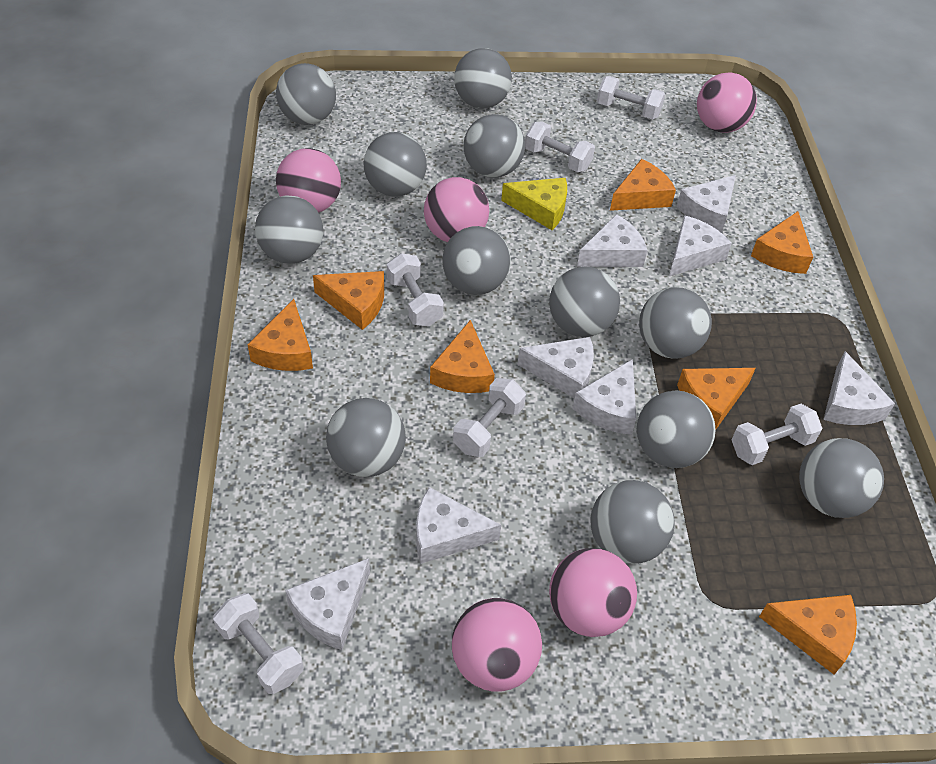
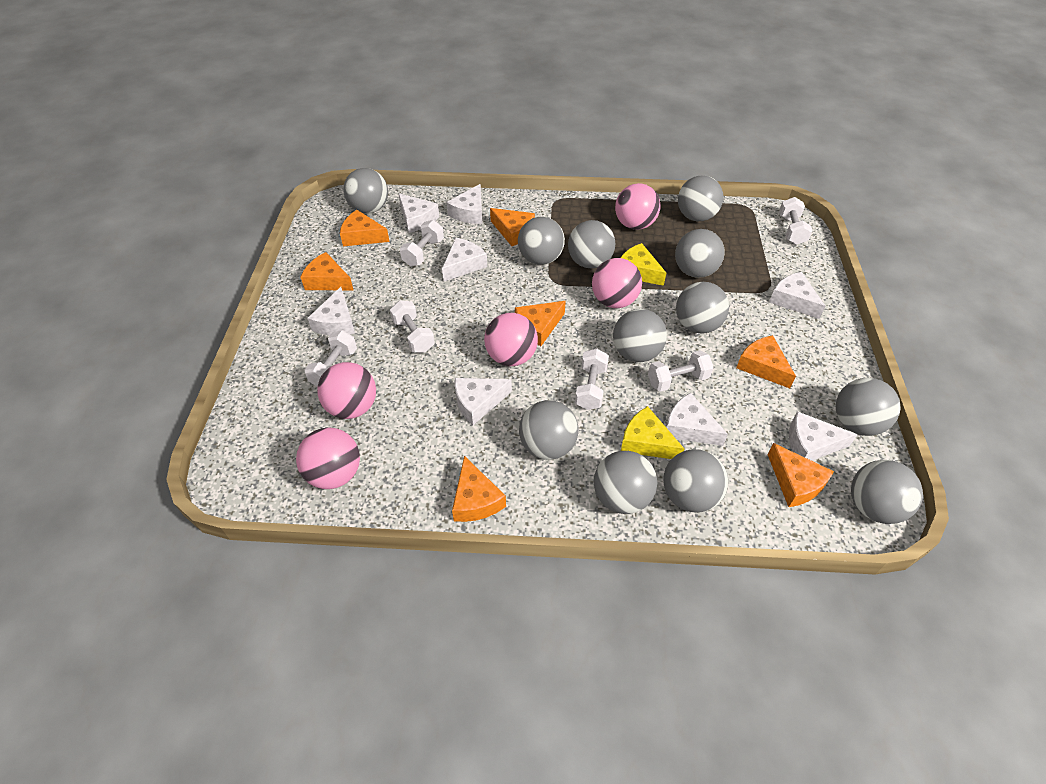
yellow cheese: 1 -> 2

